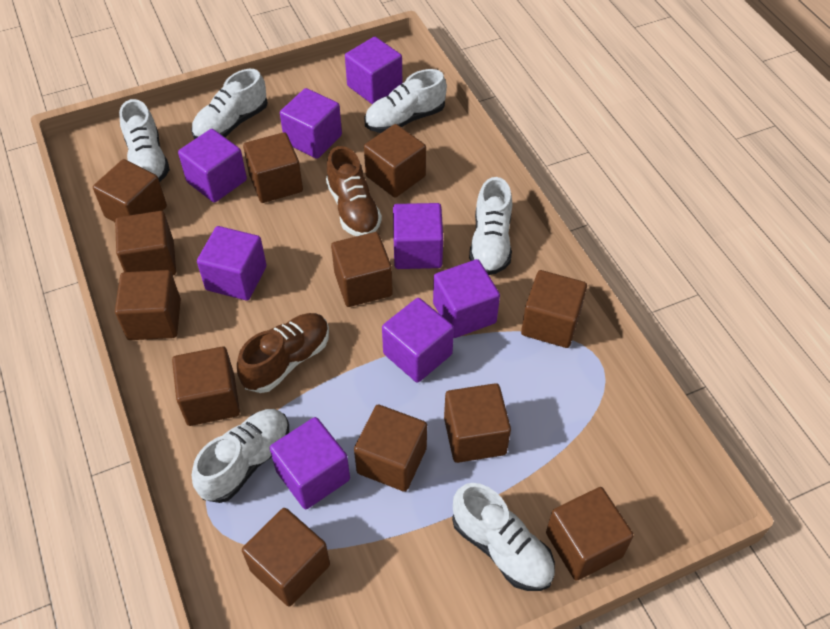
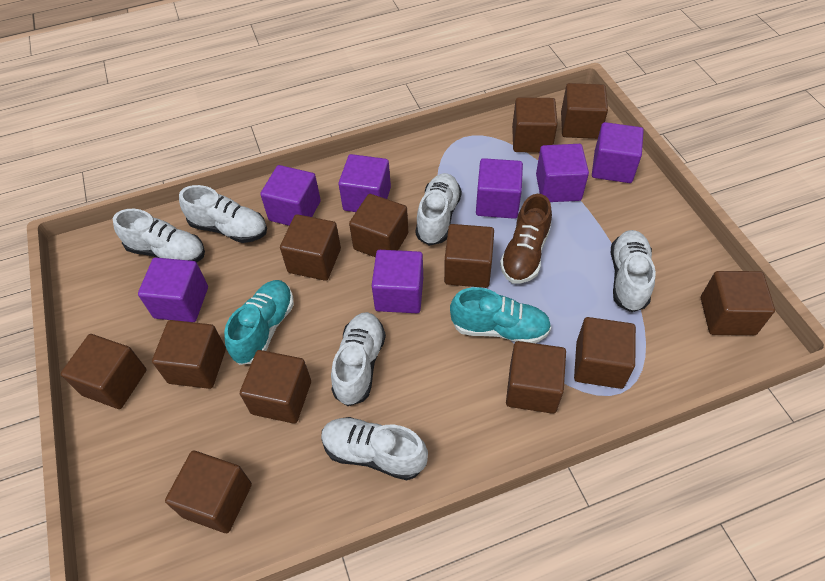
brown shoe: 2 -> 1
purple cube: 8 -> 7
turquoise shoe: 0 -> 2

